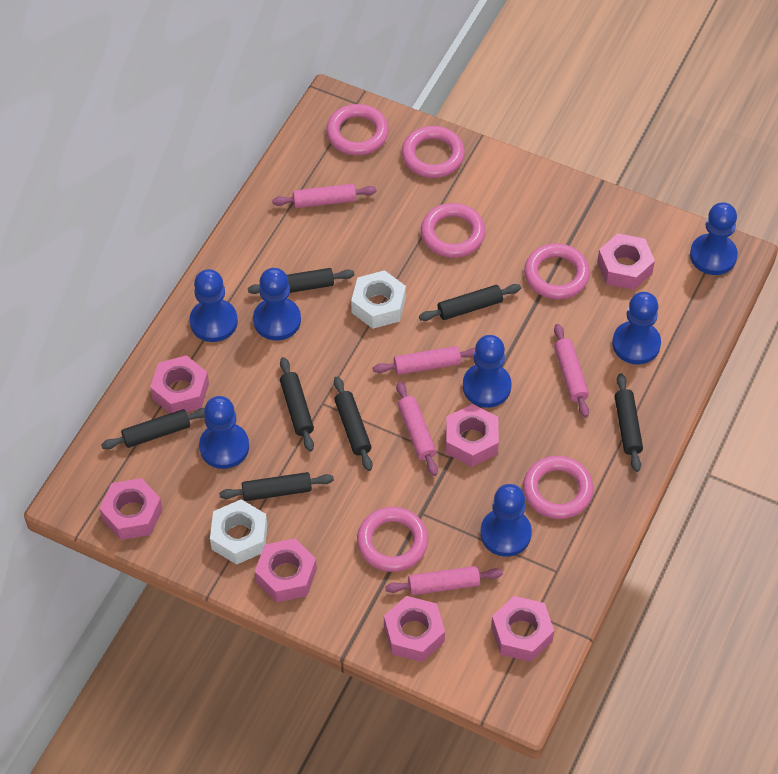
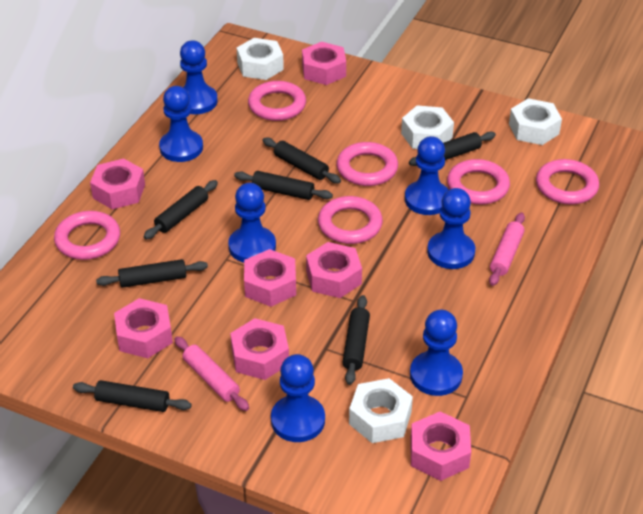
pink rolling pin: 5 -> 2
white nut: 2 -> 4

